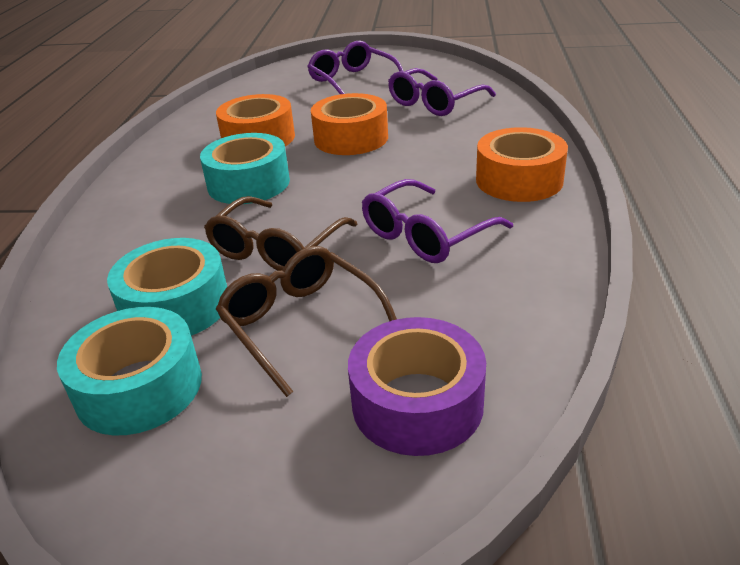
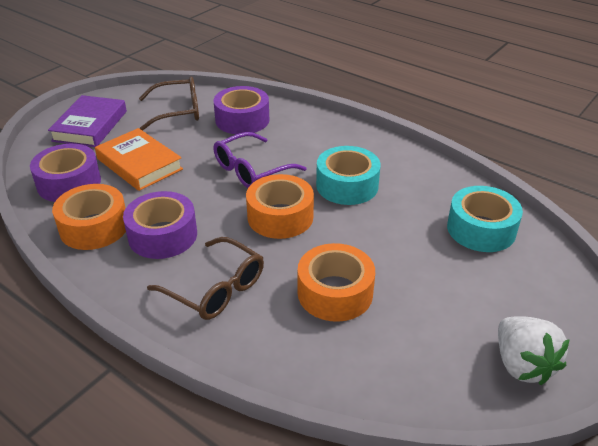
orange book: 0 -> 1
purple book: 0 -> 1
purple glasses: 3 -> 1
purple tape: 1 -> 3
turquoise tape: 3 -> 2
white strawberry: 0 -> 1

